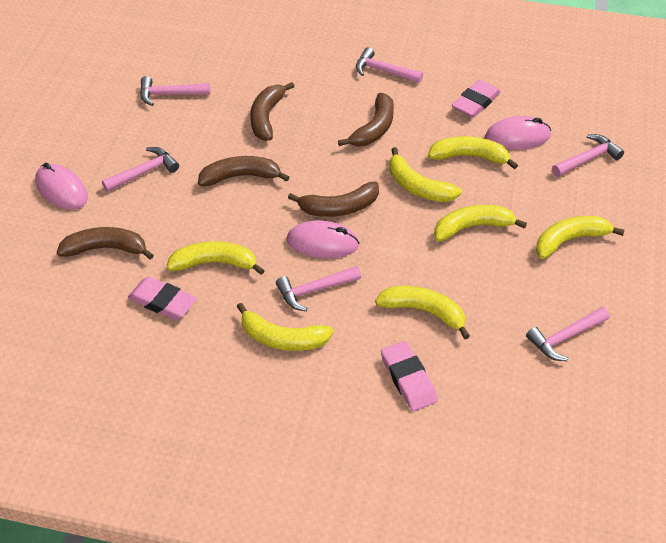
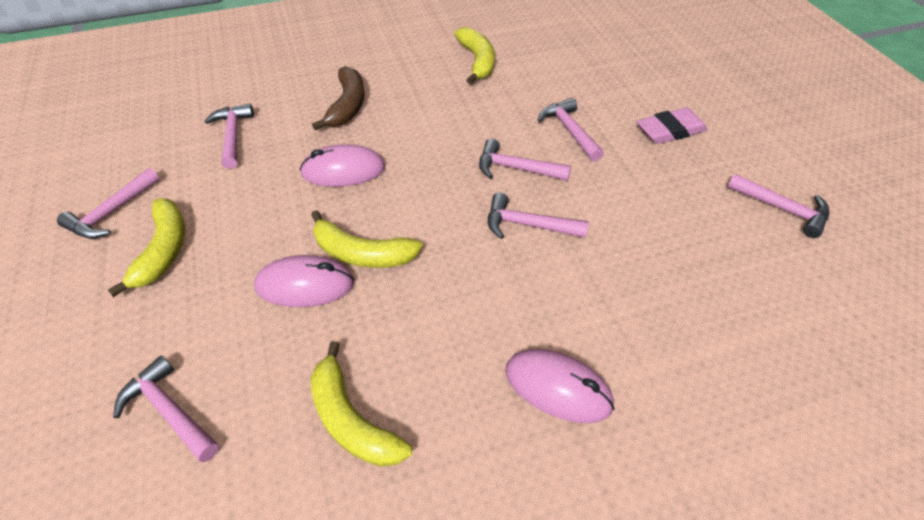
brown banana: 5 -> 1
pink eraser: 3 -> 1
pink hammer: 6 -> 7
yellow banana: 7 -> 4

